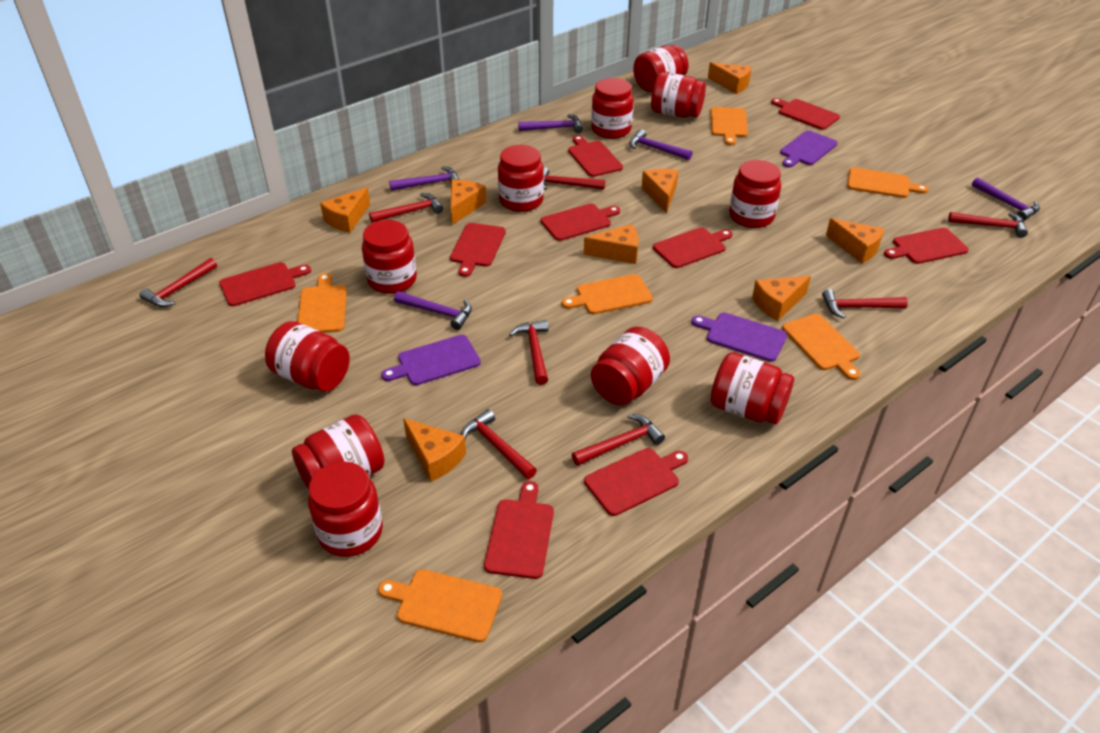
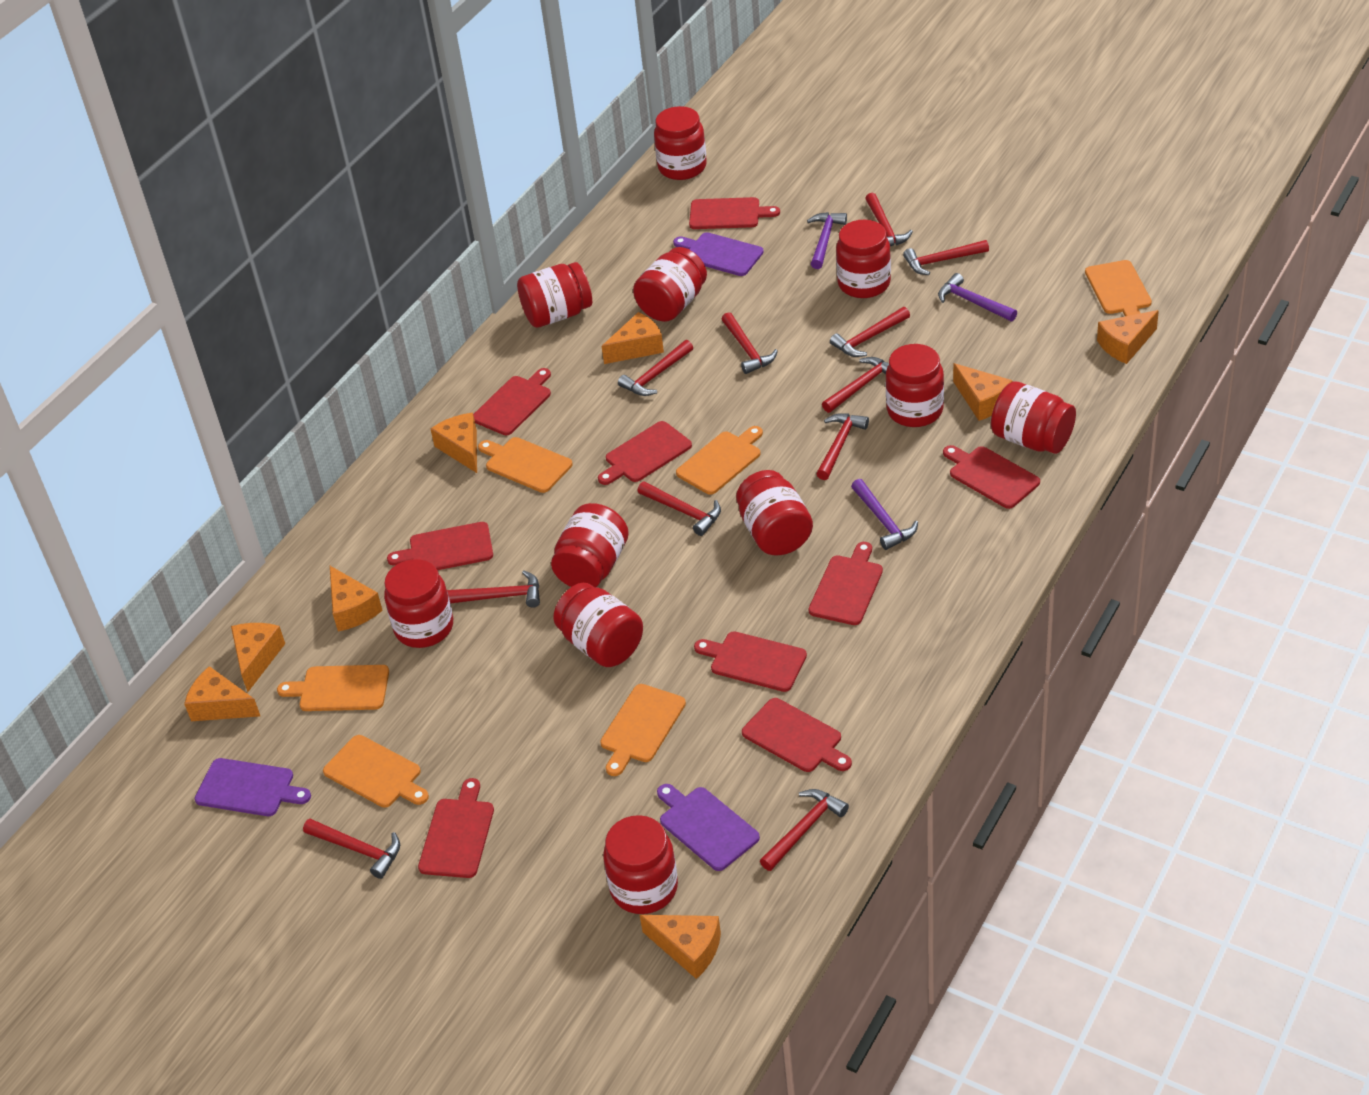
purple hammer: 5 -> 3
red hammer: 8 -> 11

